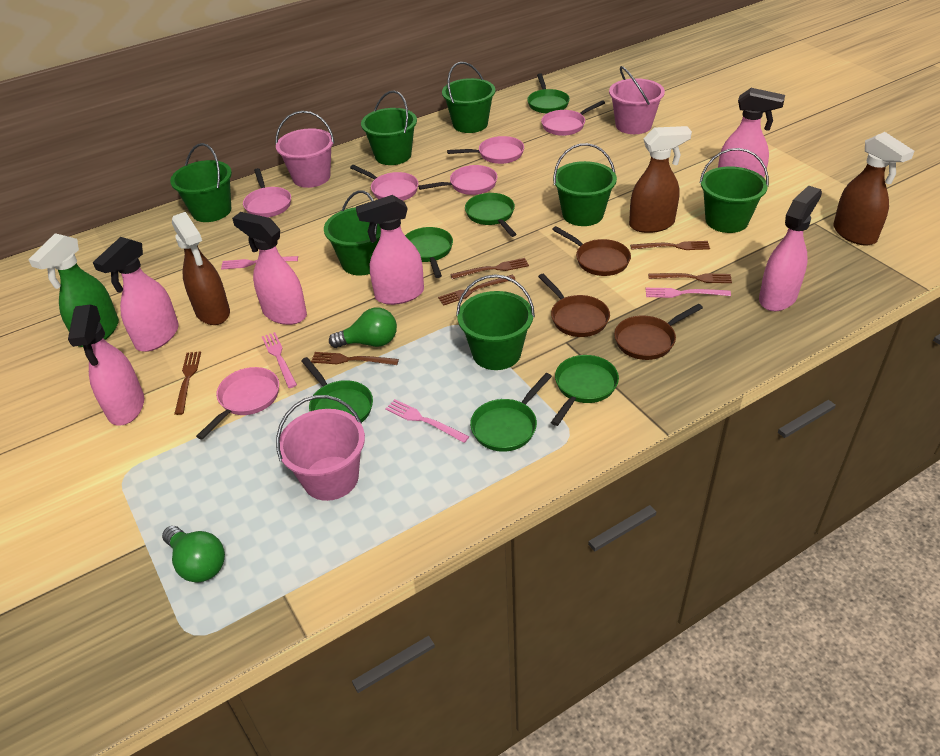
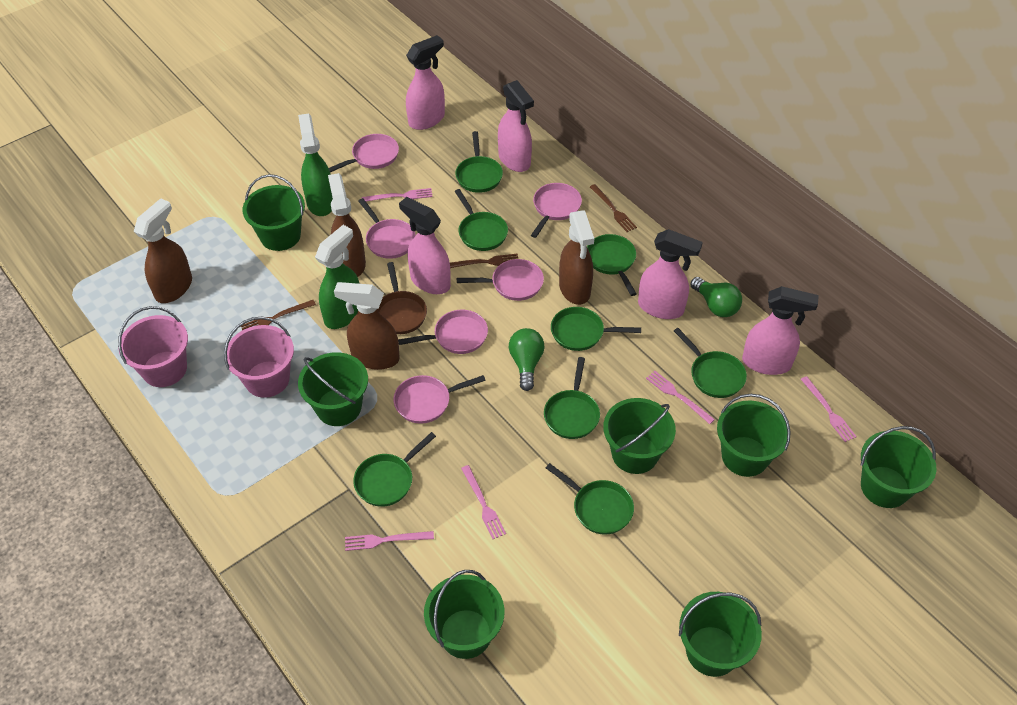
brown fork: 6 -> 3
brown pan: 3 -> 1
brown spray bottle: 3 -> 4
green pan: 6 -> 8
green spray bottle: 1 -> 2
pink bucket: 3 -> 2
pink fork: 4 -> 5
pink spray bottle: 6 -> 5

